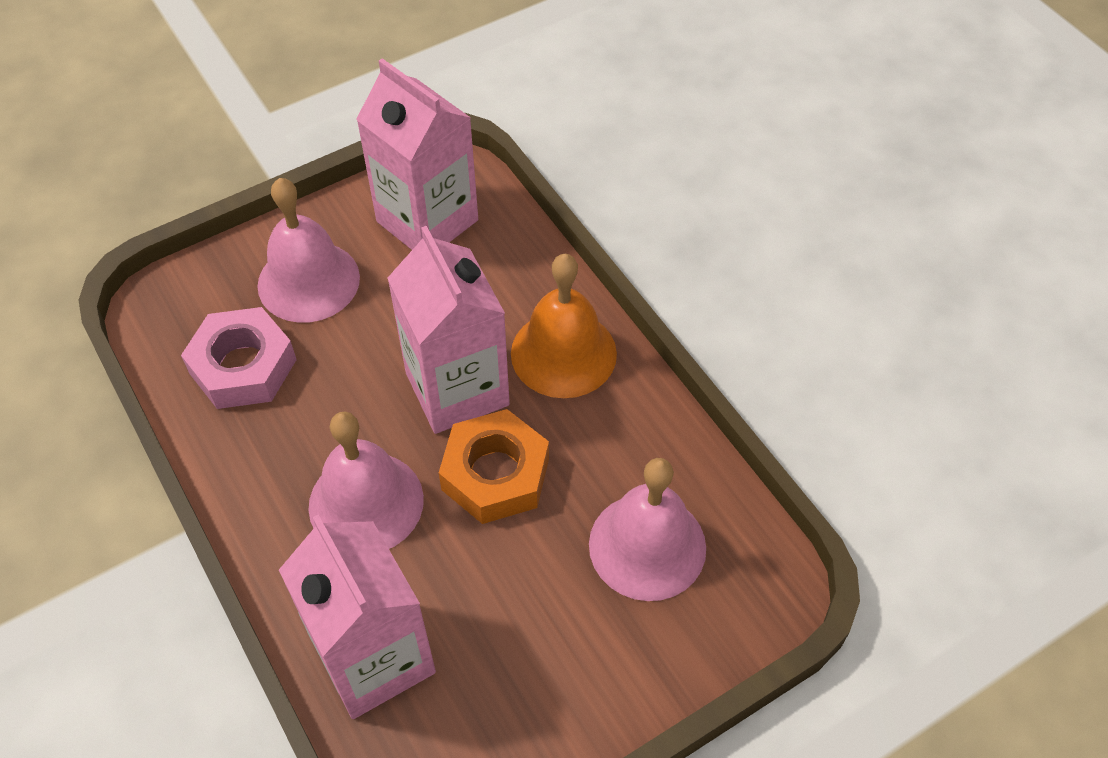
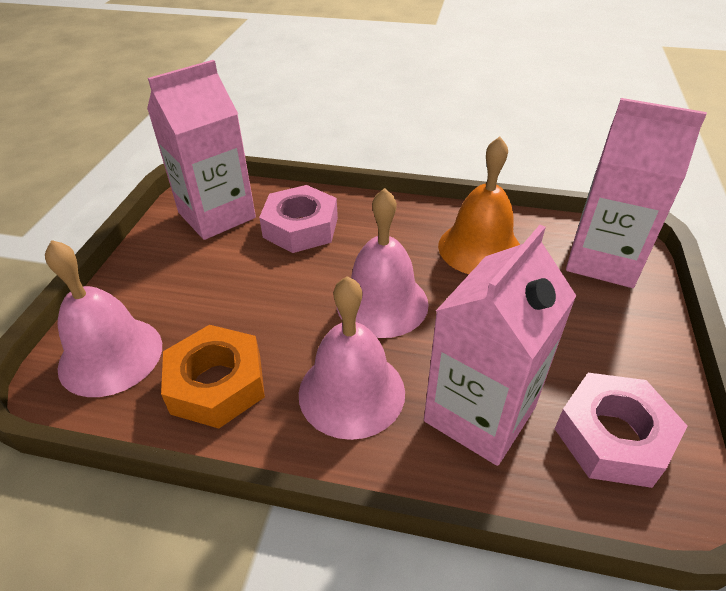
pink nut: 1 -> 2

